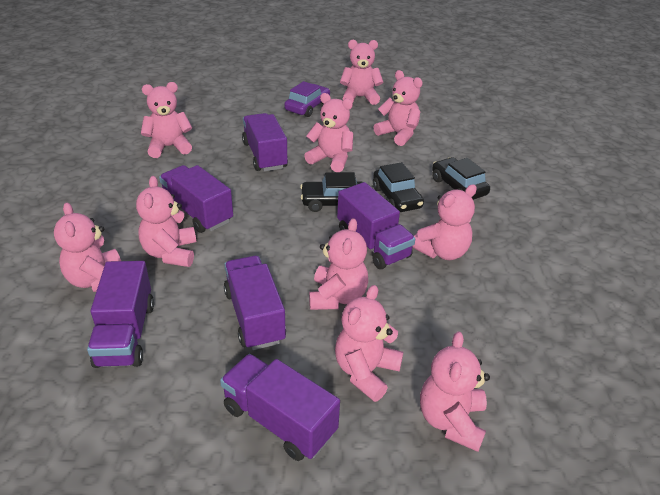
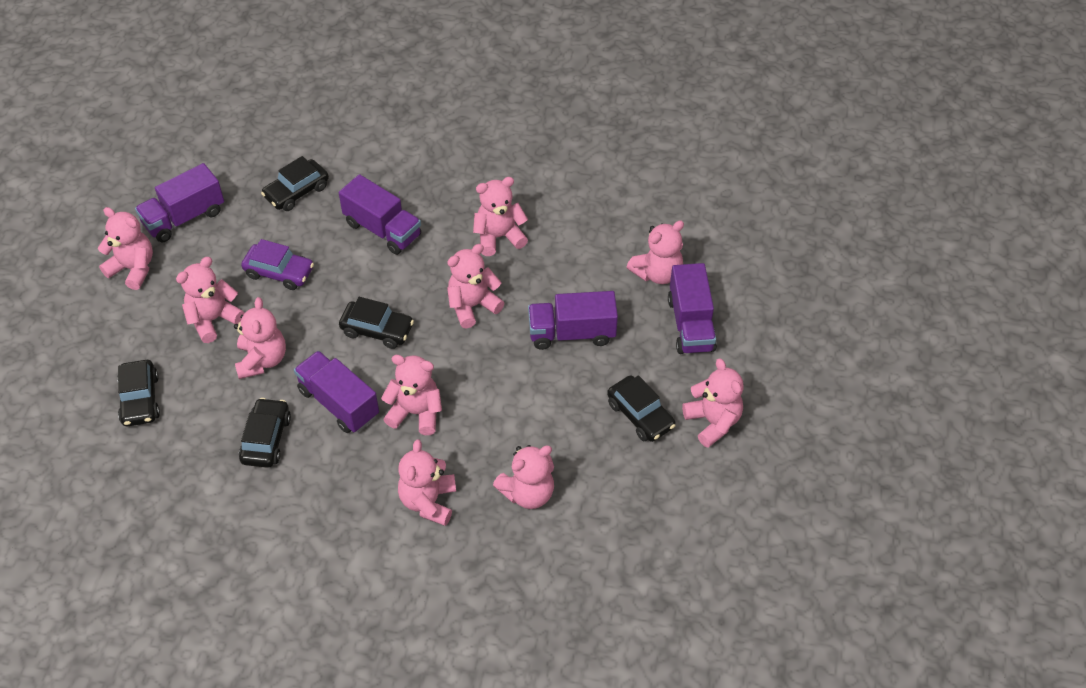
black car: 3 -> 5
purple truck: 6 -> 5

